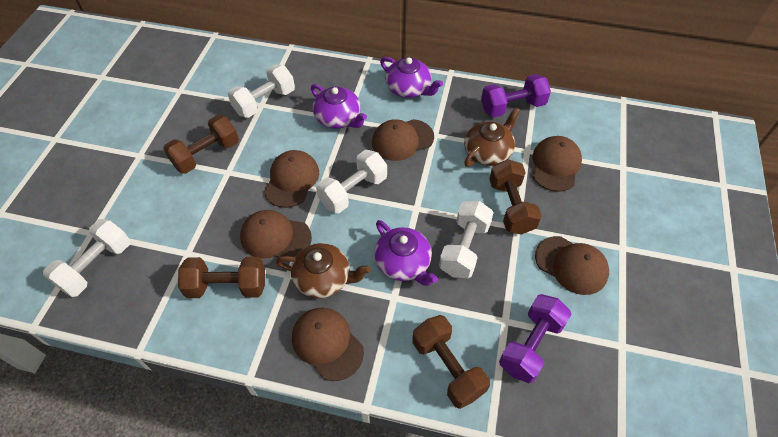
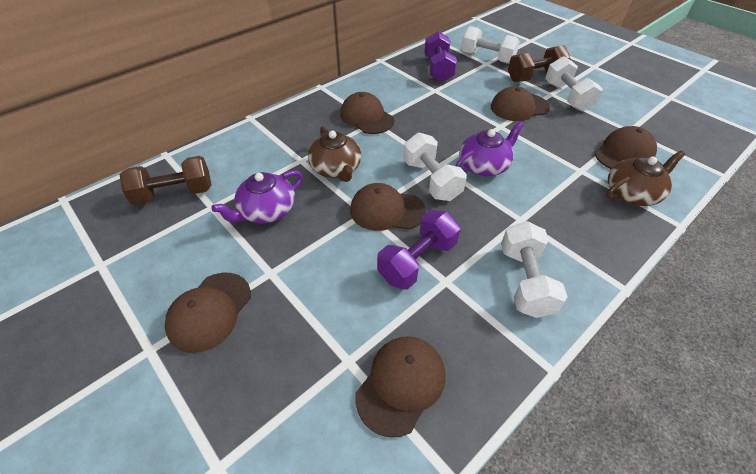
brown dumbbell: 4 -> 2
purple teapot: 3 -> 2

